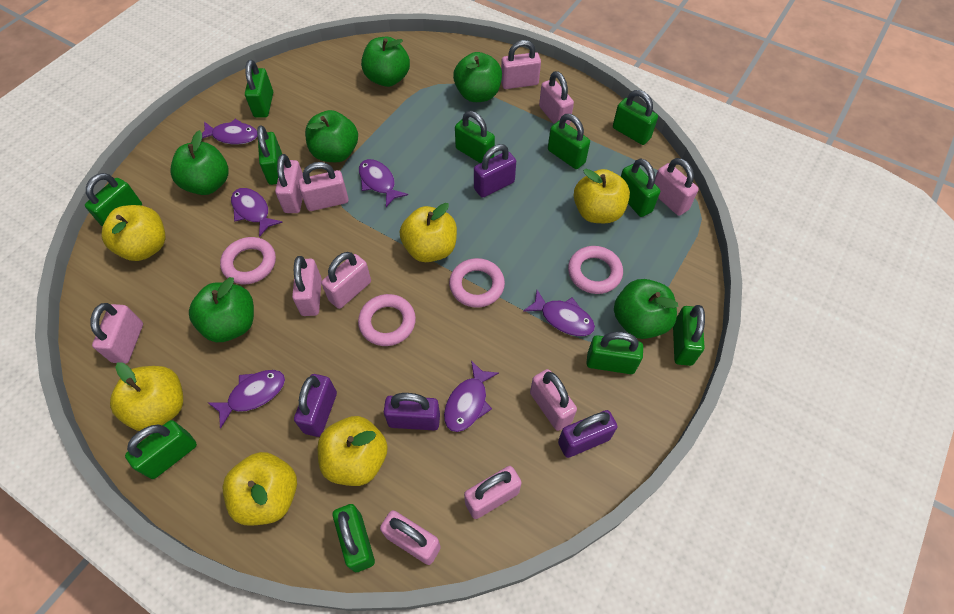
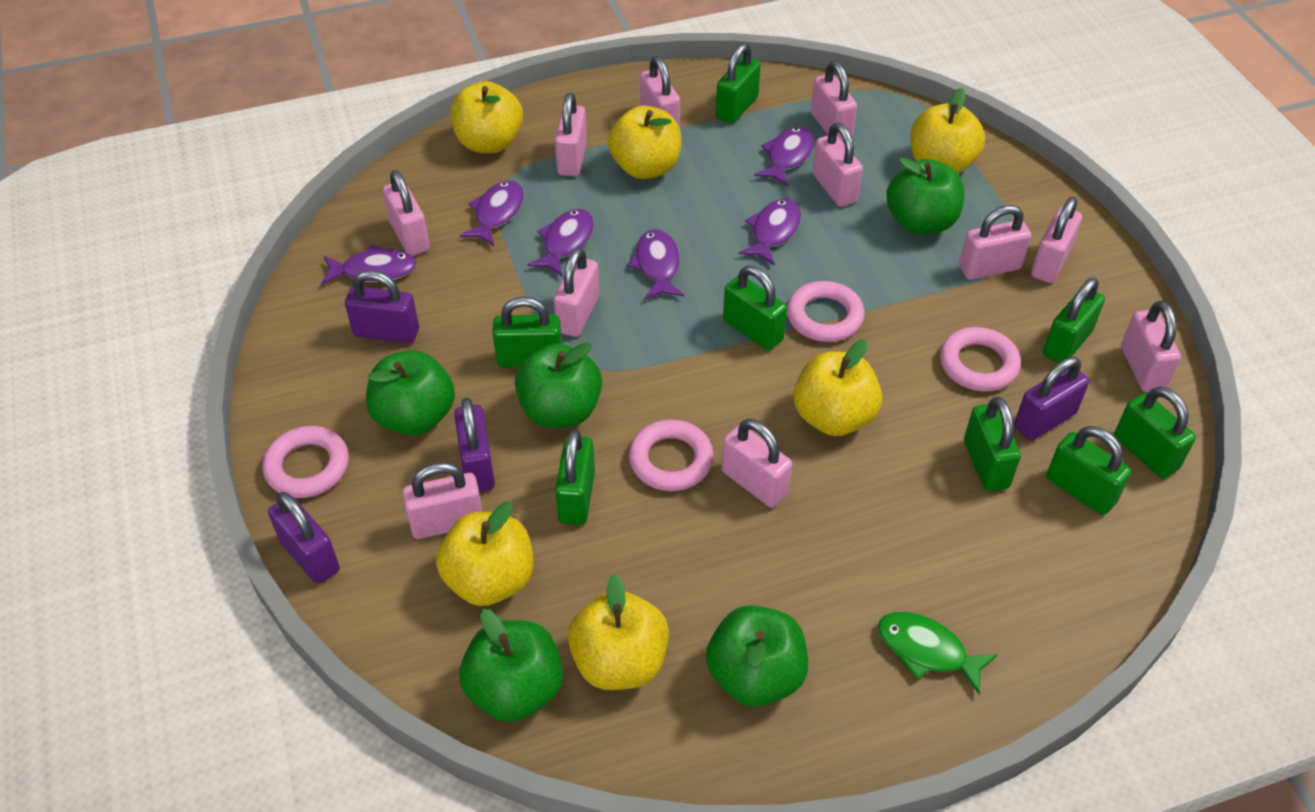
green apple: 6 -> 5
green fish: 0 -> 1
green padlock: 11 -> 8

